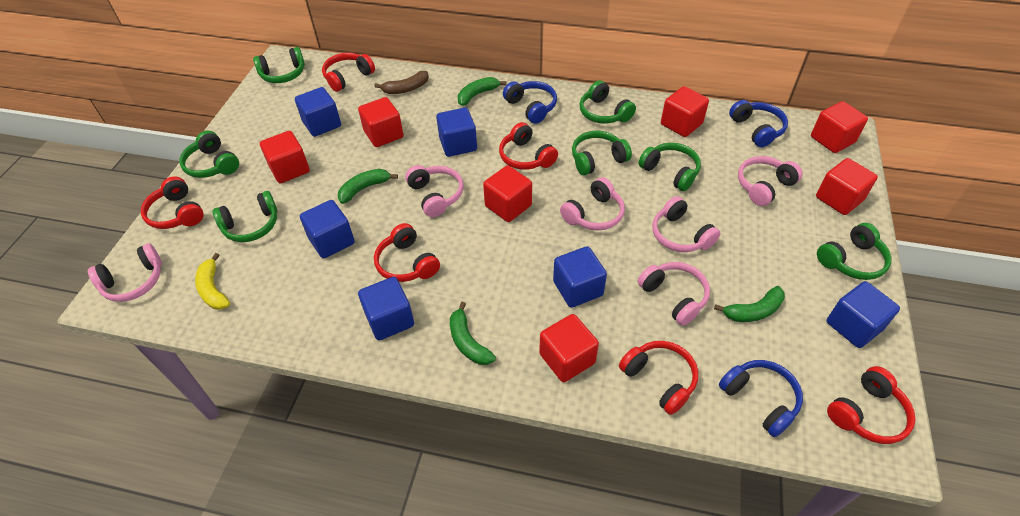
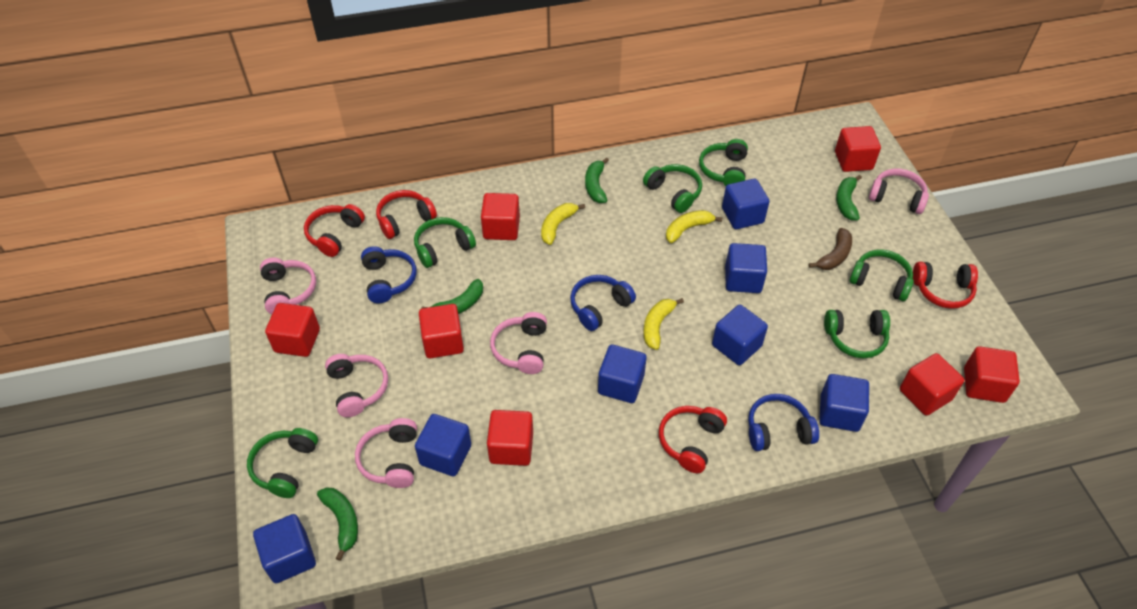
blue cube: 6 -> 7
green headphones: 7 -> 6
pink headphones: 6 -> 5
red headphones: 6 -> 4
yellow banana: 1 -> 3

